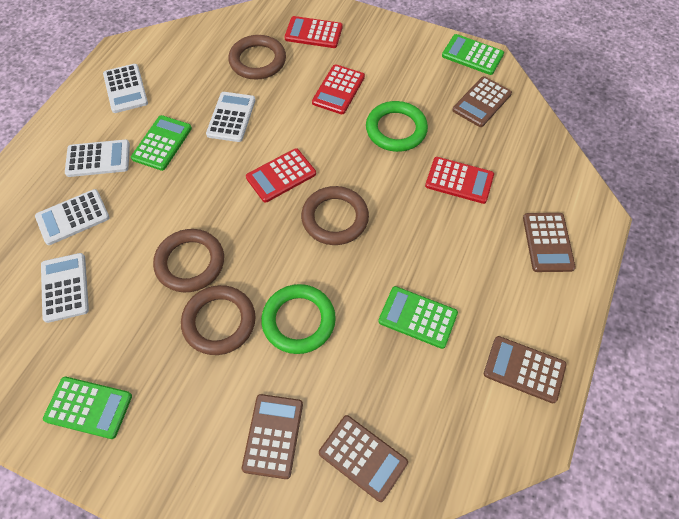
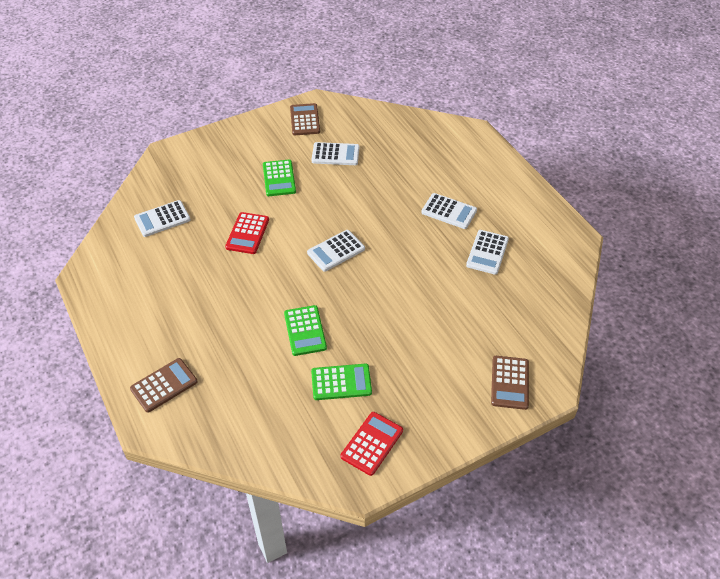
brown calculator: 5 -> 3
brown ring: 4 -> 0
green calculator: 4 -> 3
green ring: 2 -> 0
red calculator: 4 -> 2

